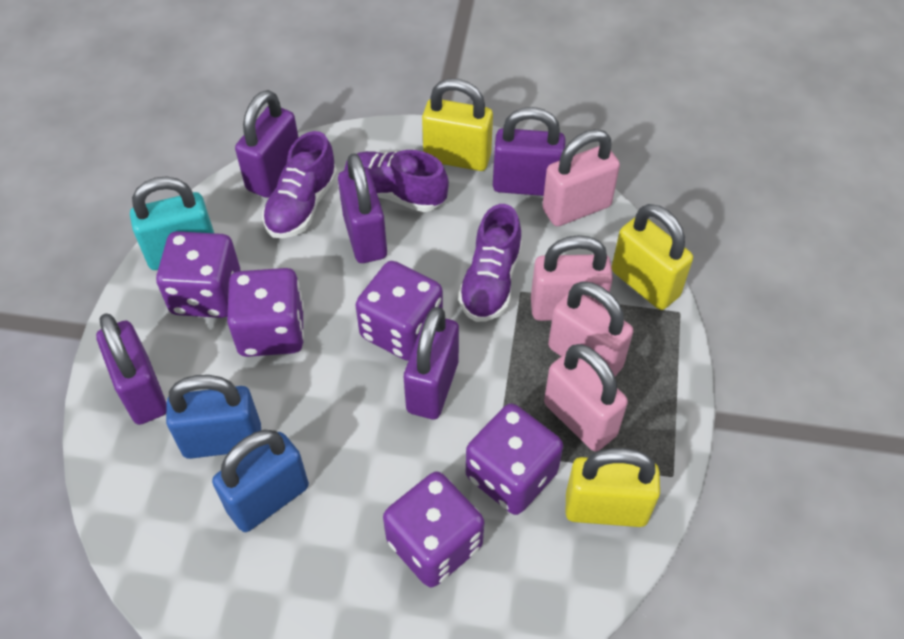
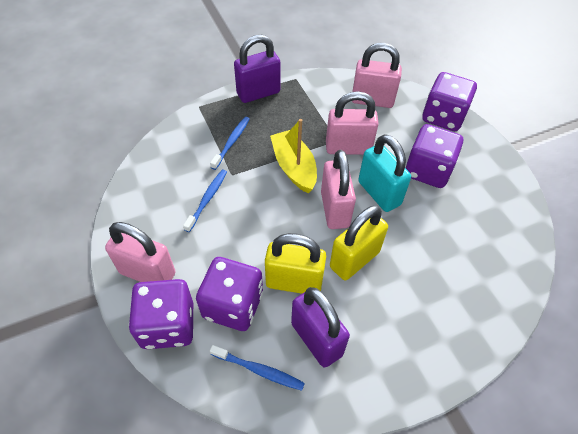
blue padlock: 2 -> 0
blue toothbrush: 0 -> 3
purple dice: 5 -> 4
purple padlock: 5 -> 2
purple shoe: 3 -> 0
yellow boat: 0 -> 1
yellow padlock: 3 -> 2

